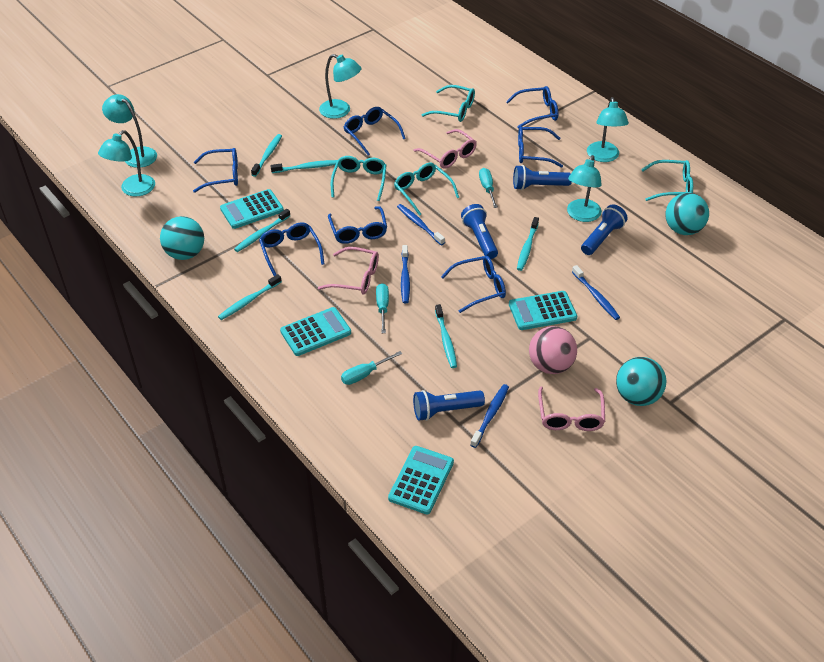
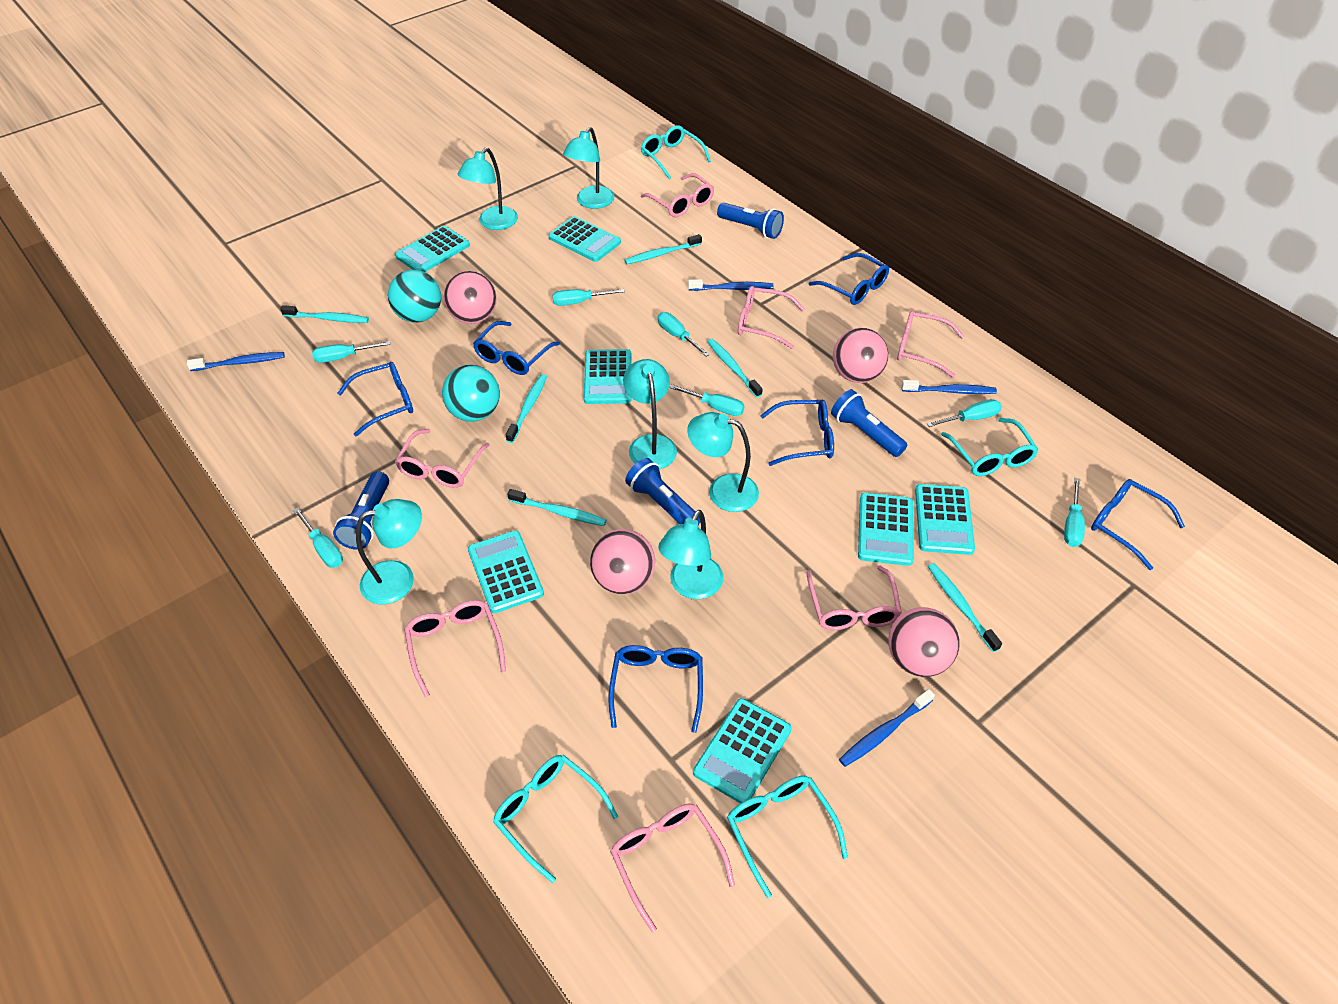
blue glasses: 7 -> 6
pink ball: 1 -> 4
pink glasses: 3 -> 7
turquoise ball: 3 -> 2
turquoise calculator: 4 -> 7
turquoise lamp: 5 -> 6
turquoise screwdriver: 3 -> 7

